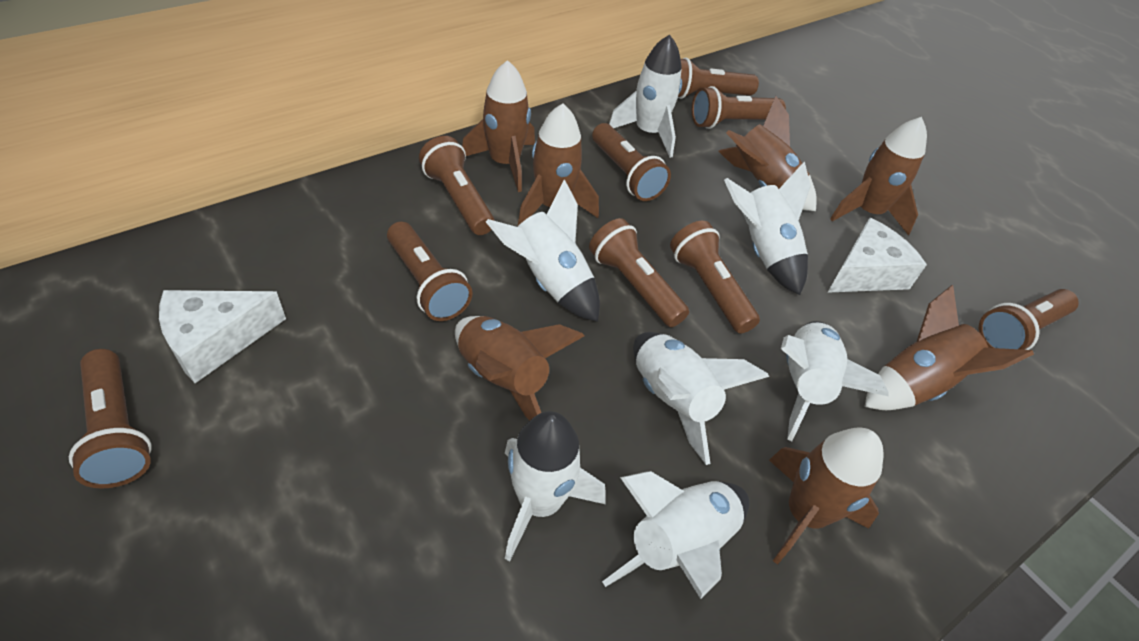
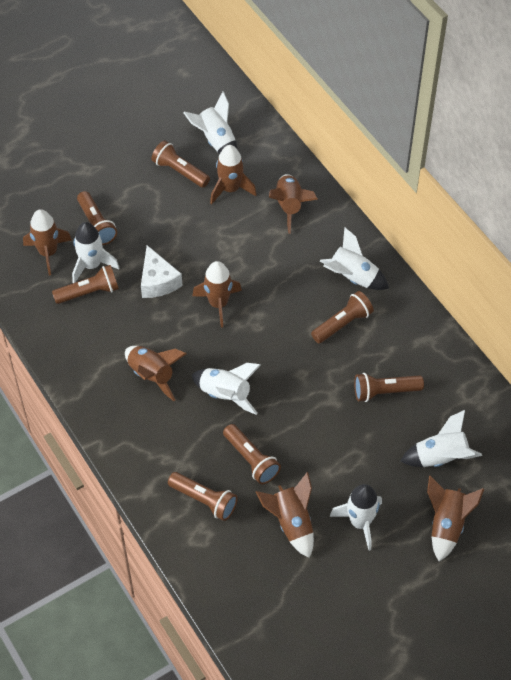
brown flashlight: 9 -> 7
white cheese: 2 -> 1
white rocket: 7 -> 6

